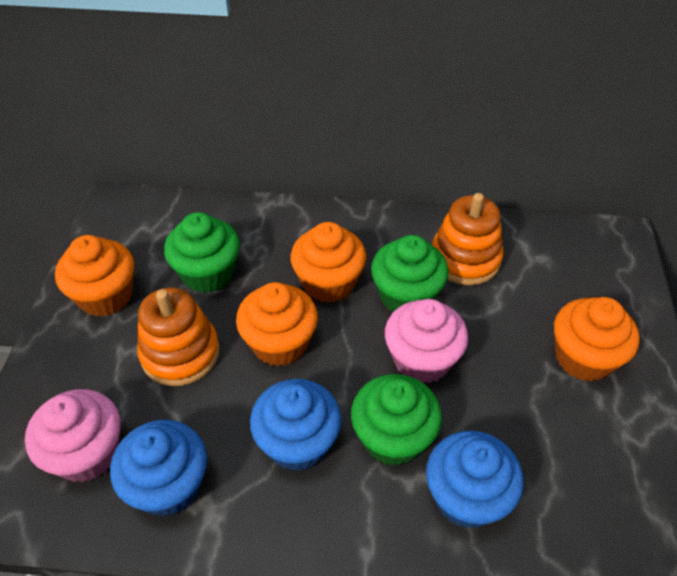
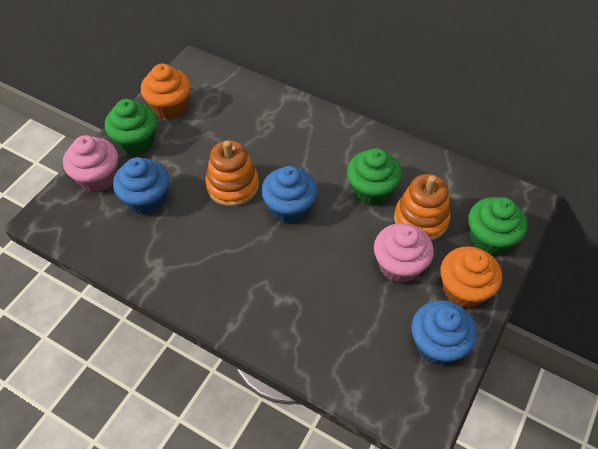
orange cupcake: 4 -> 2

